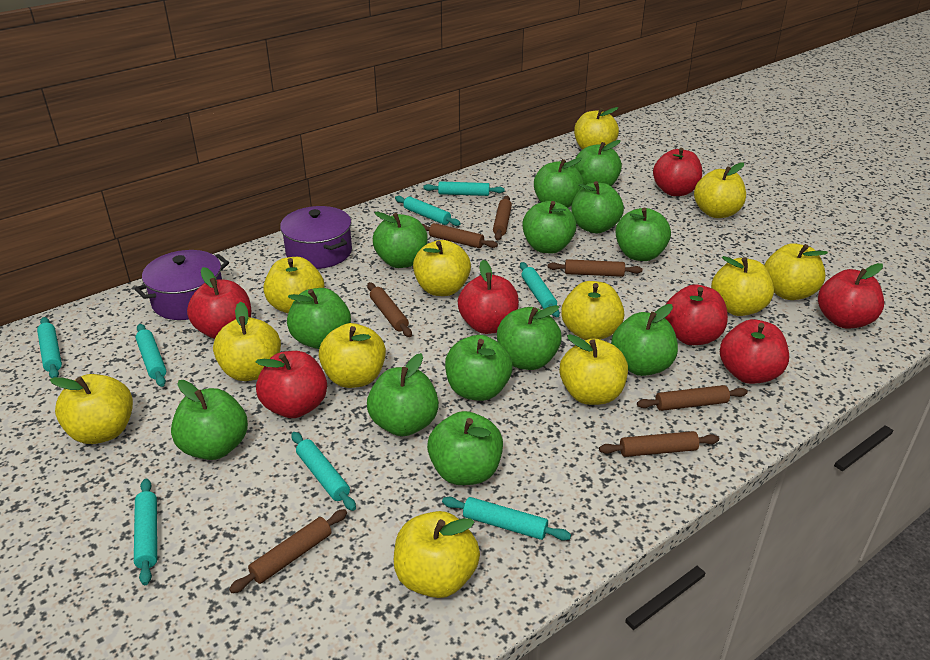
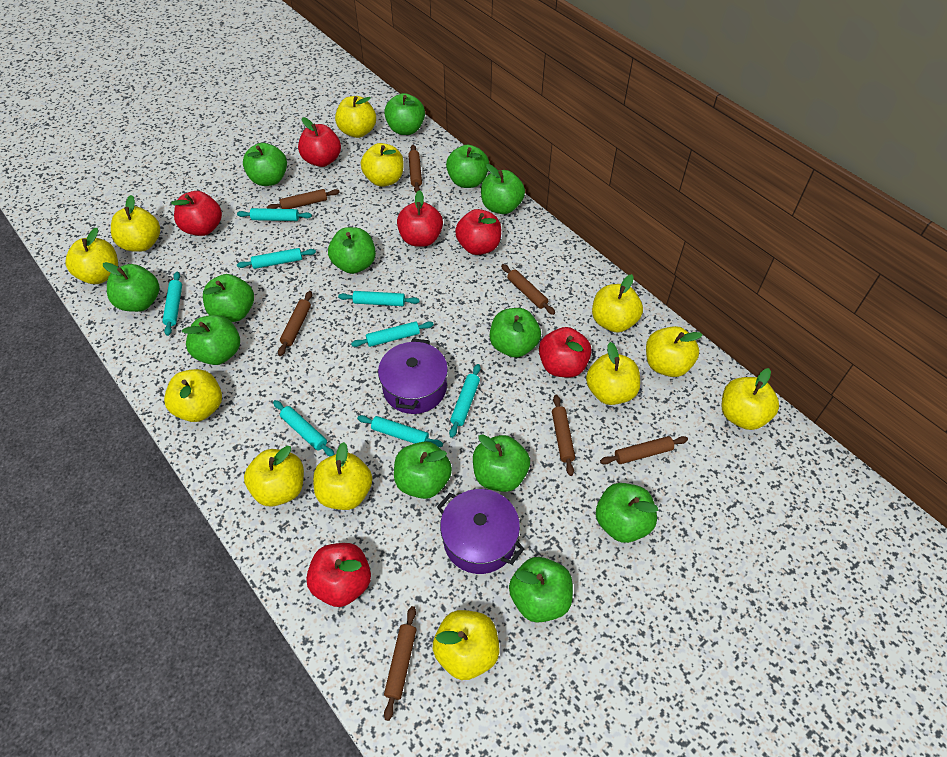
red apple: 7 -> 6

